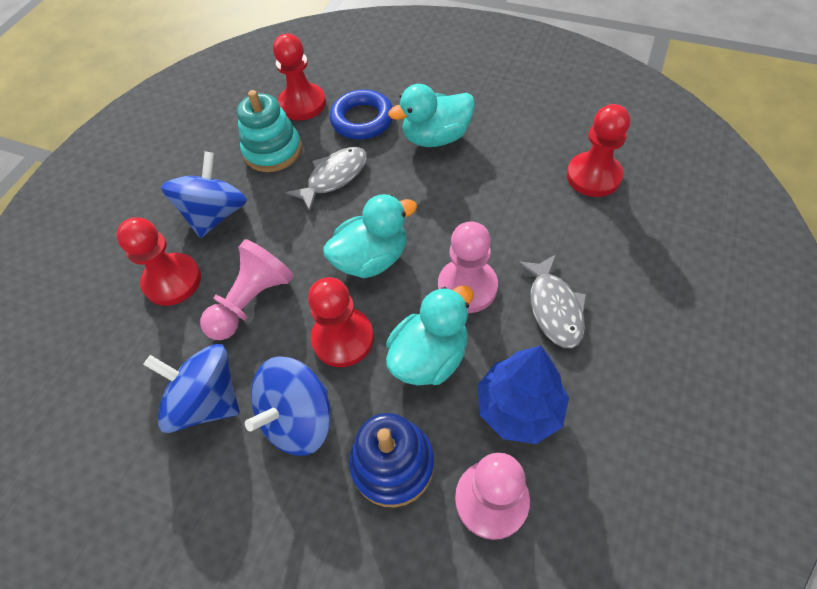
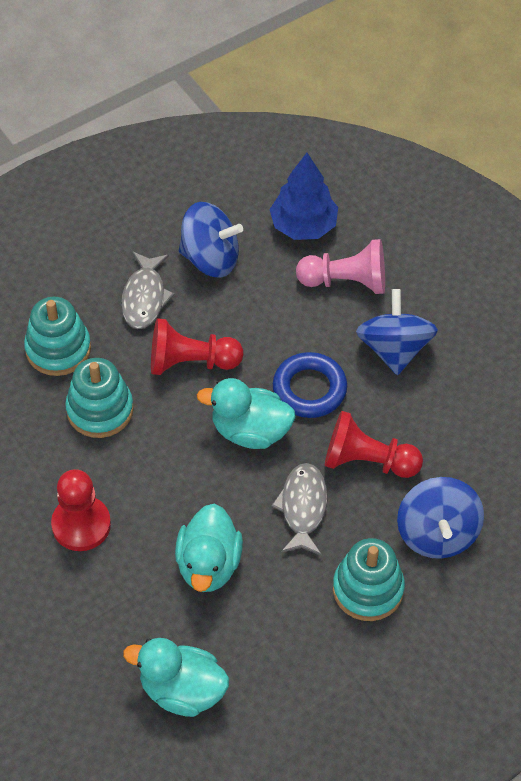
blue stacking toy: 1 -> 0
pink pawn: 3 -> 1
red pawn: 4 -> 3
turquoise stacking toy: 1 -> 3

